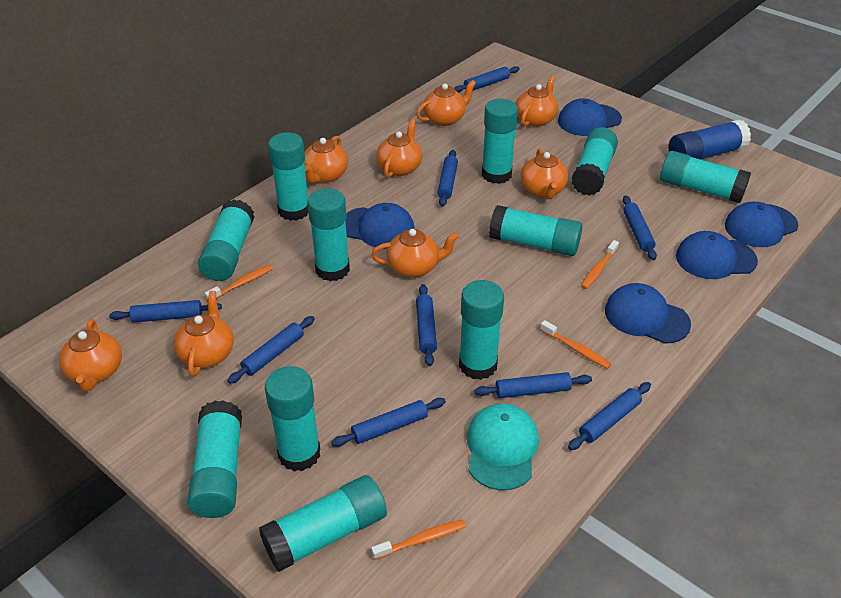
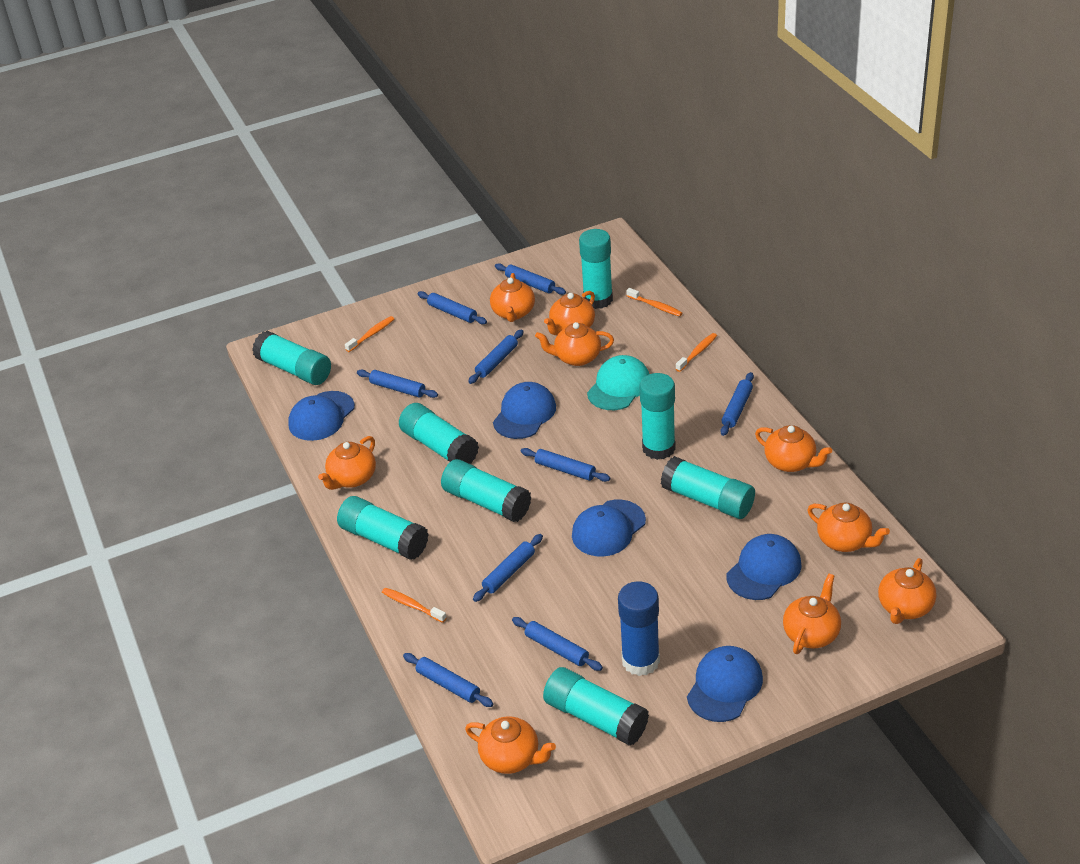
orange teapot: 8 -> 9
turquoise glue stick: 11 -> 8

